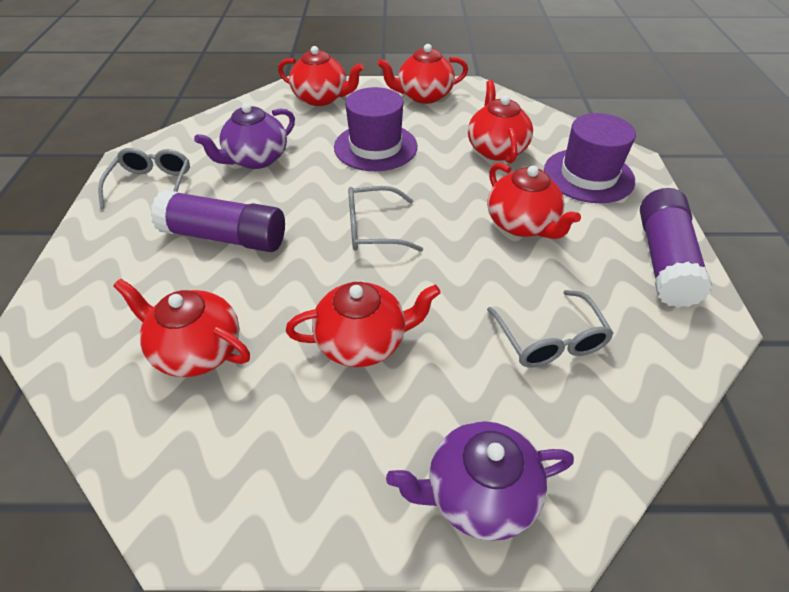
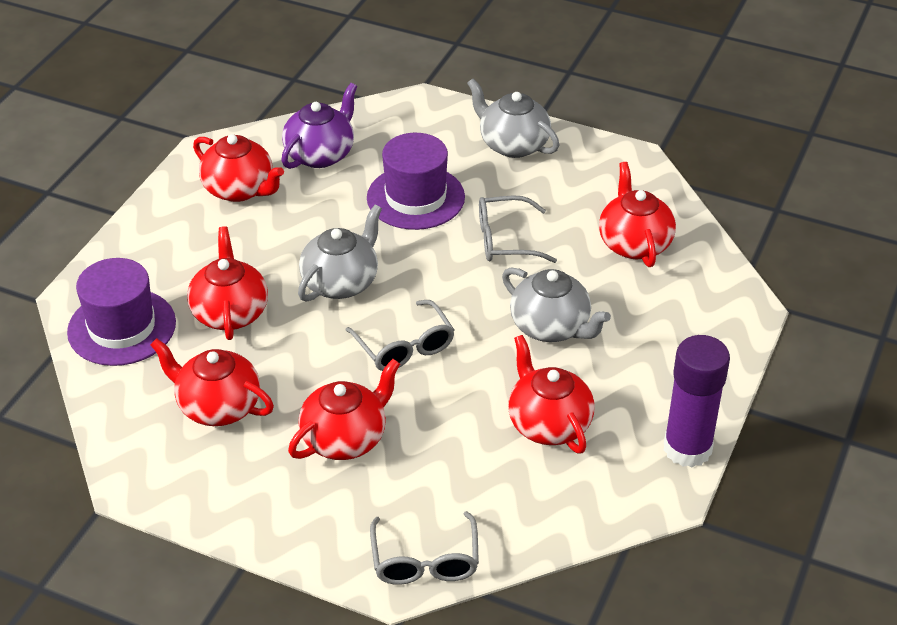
grey teapot: 0 -> 3
purple glue stick: 2 -> 1
purple teapot: 2 -> 1

